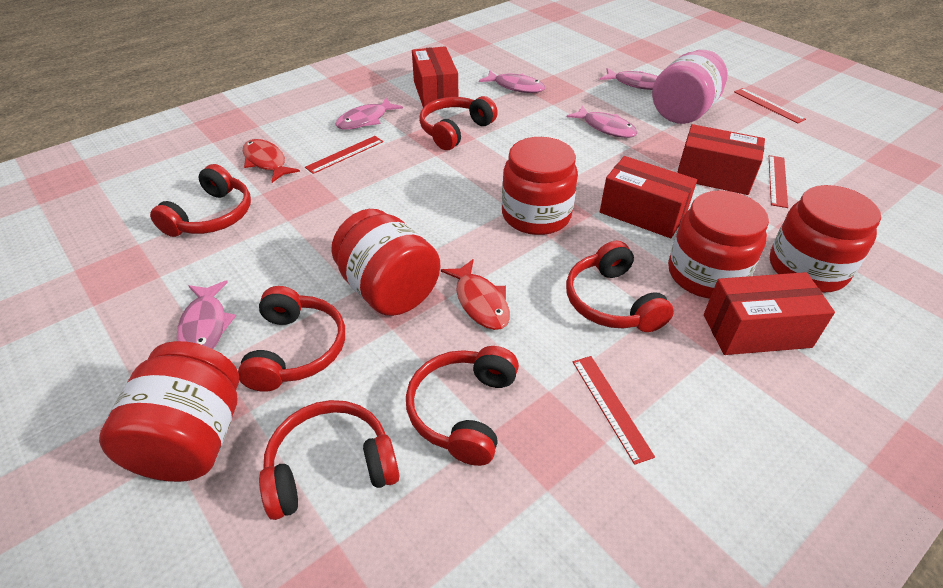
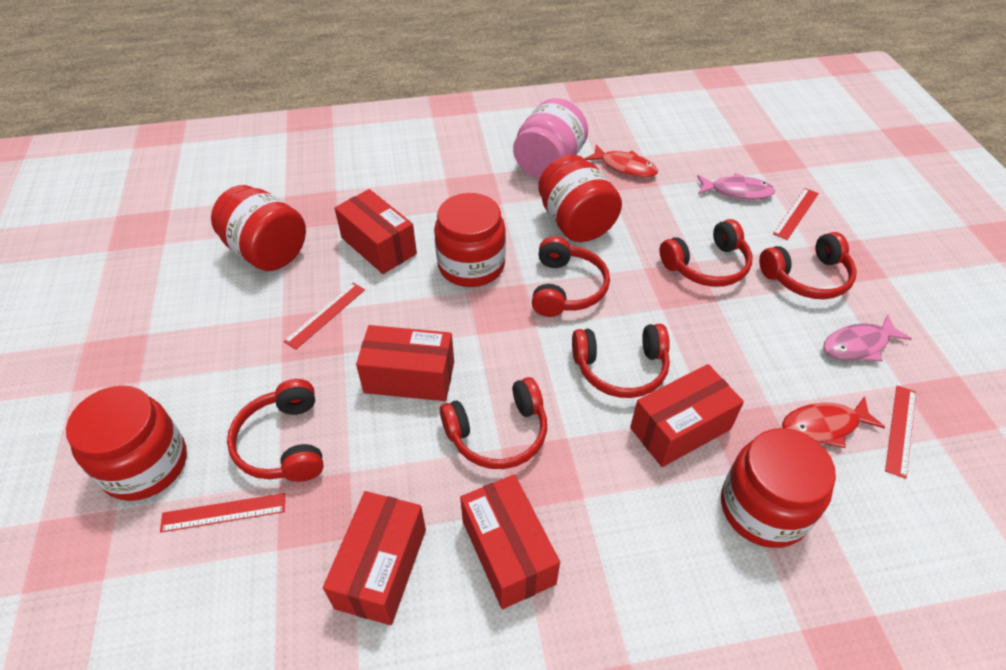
pink fish: 5 -> 2
red box: 4 -> 5

